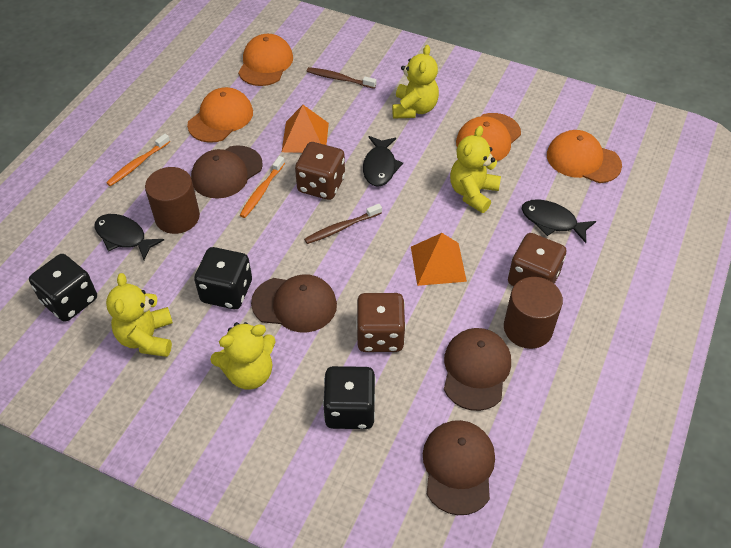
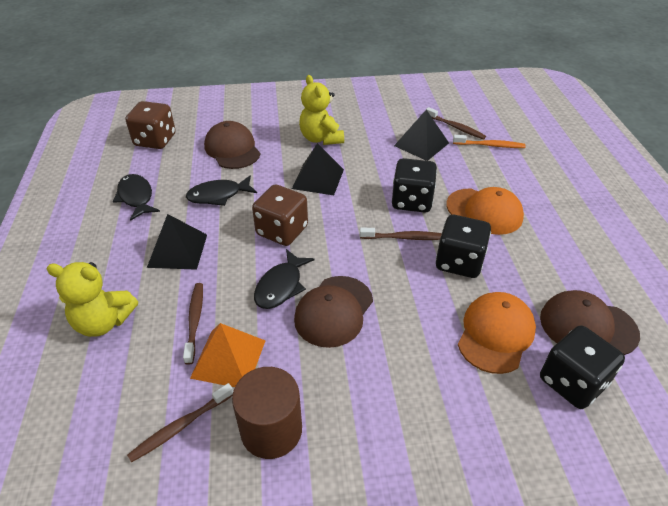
black pyramid: 0 -> 3
brown cap: 4 -> 3
brown cylinder: 2 -> 1
brown dice: 3 -> 2
brown toothbrush: 2 -> 4
orange cap: 4 -> 2
orange pyramid: 2 -> 1
orange toothbrush: 2 -> 1
yellow teddy bear: 4 -> 2

